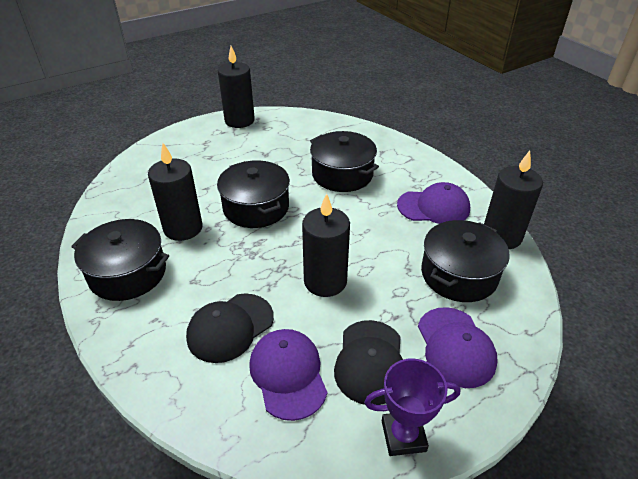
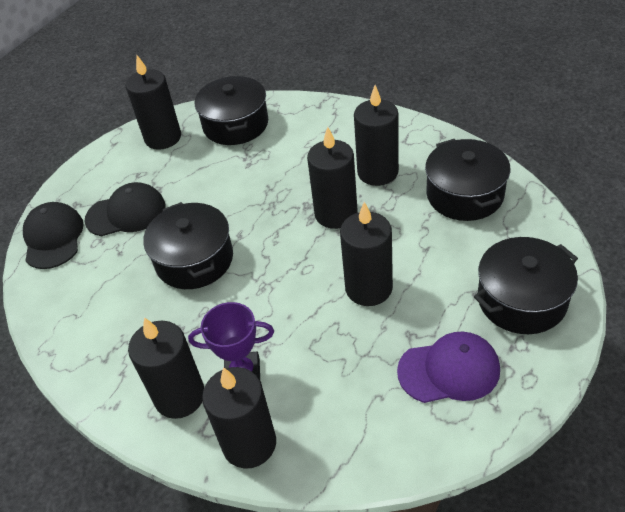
black candle: 4 -> 6
purple cap: 3 -> 1

